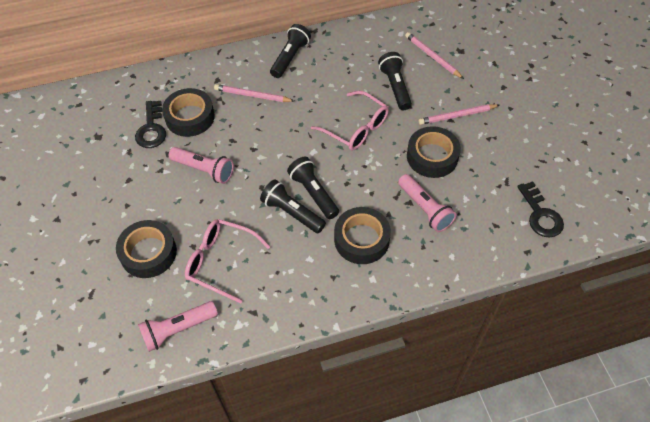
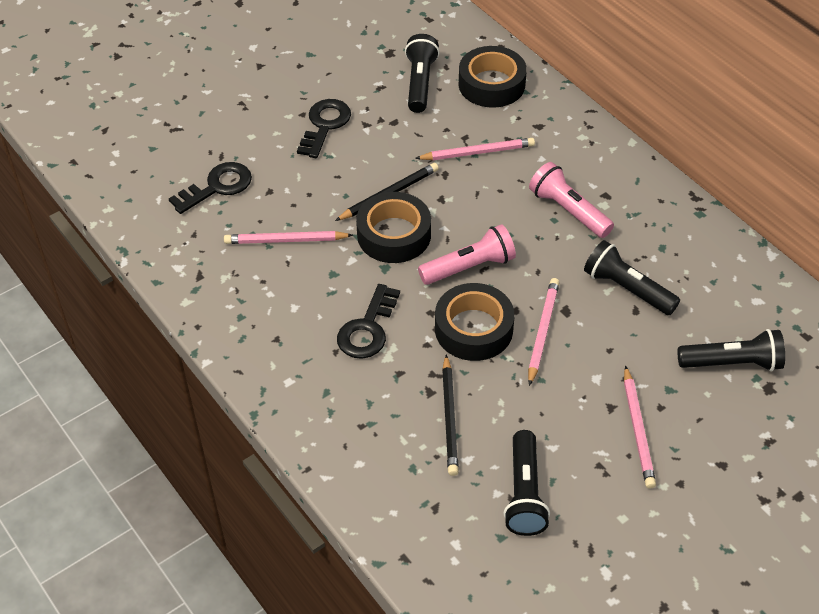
black key: 2 -> 3
black pencil: 0 -> 2
black tape: 4 -> 3
pink flashlight: 3 -> 2
pink glasses: 2 -> 0
pink pencil: 3 -> 4

